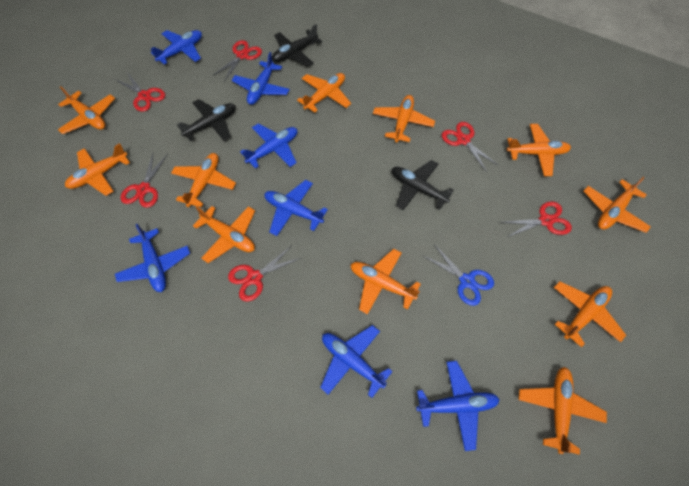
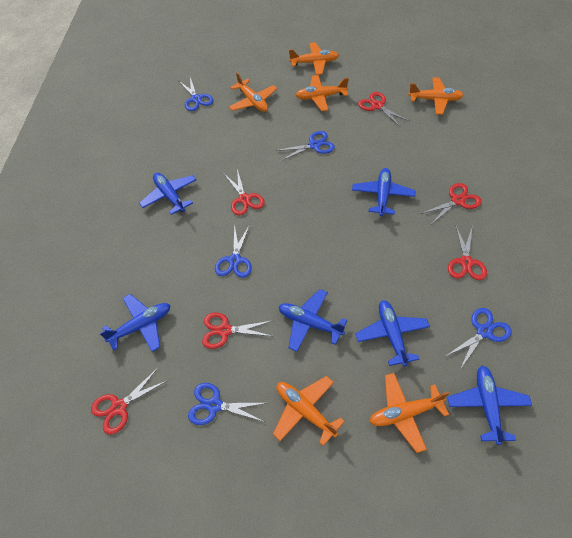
black plane: 3 -> 0
blue plane: 7 -> 6
blue scissors: 1 -> 5
orange plane: 11 -> 6

